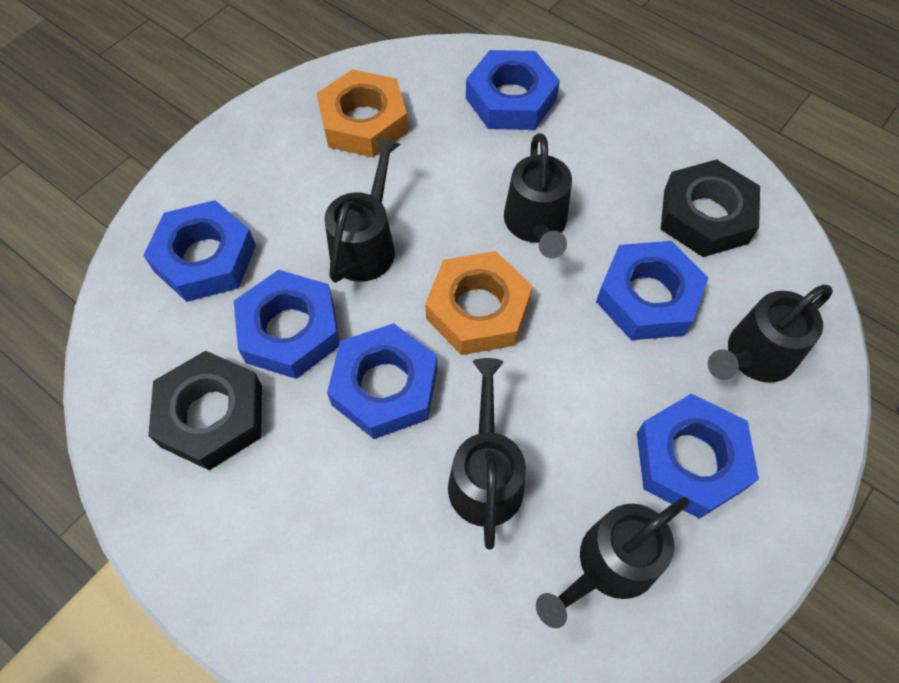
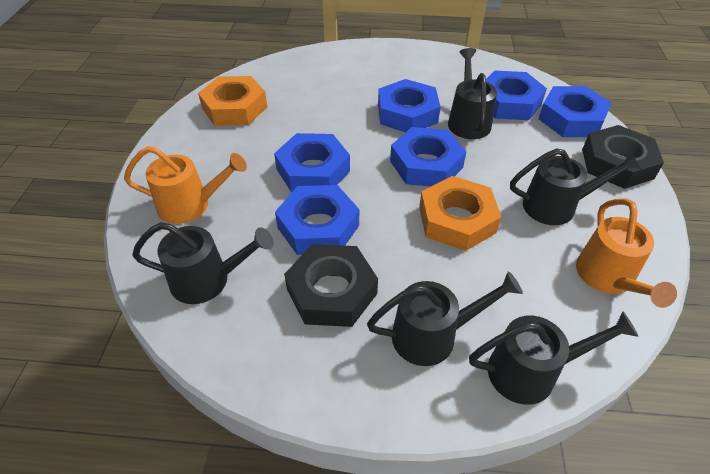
orange watering can: 0 -> 2

